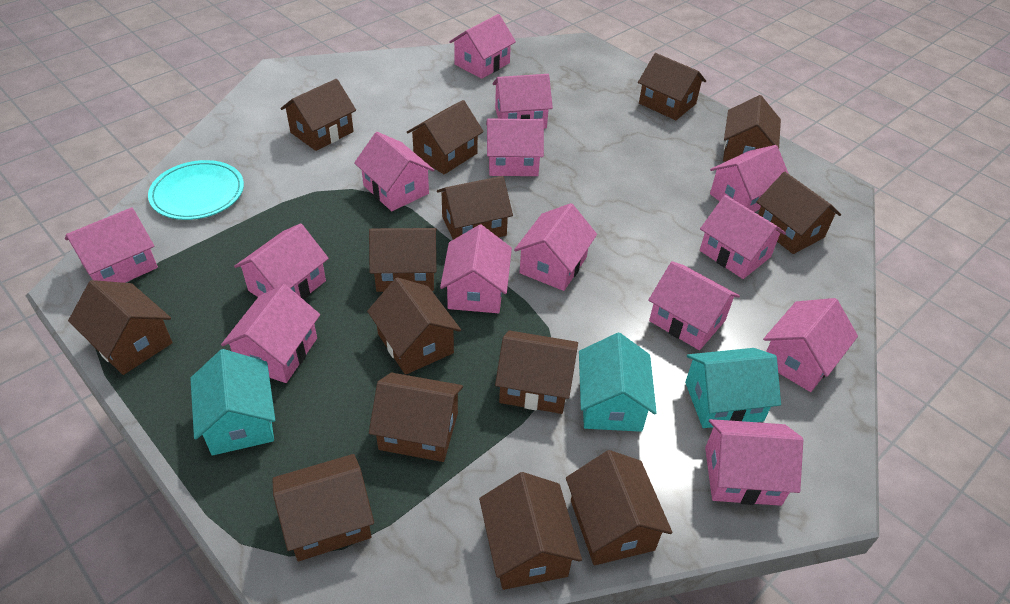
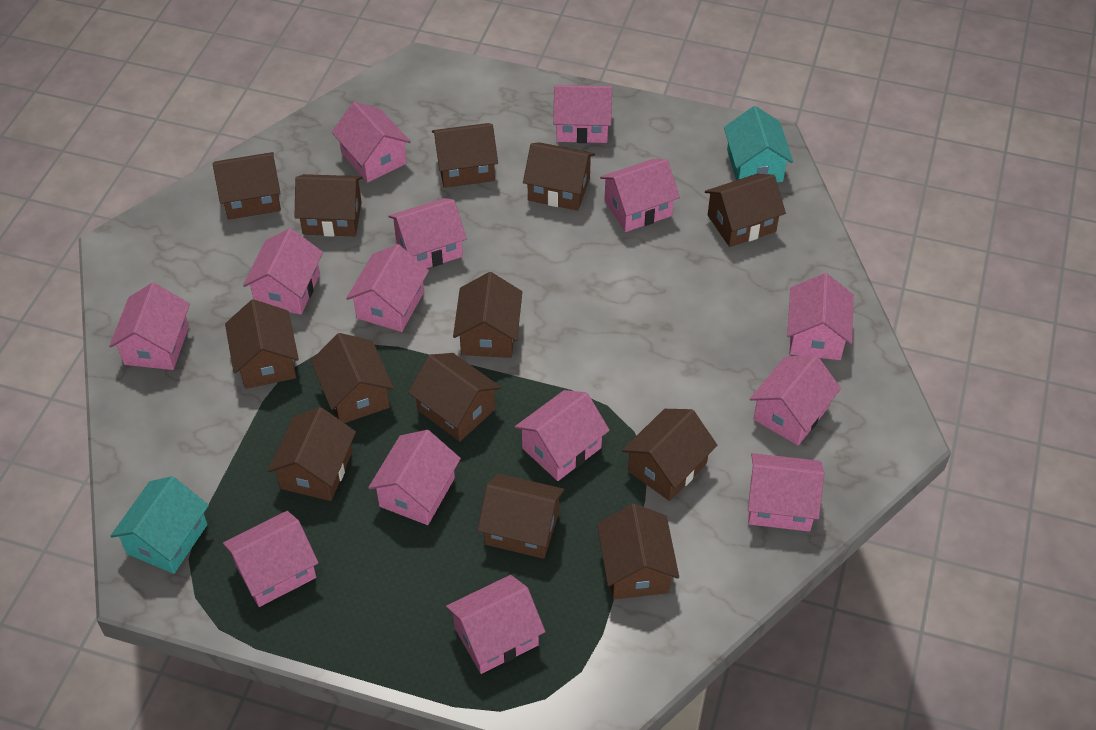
brown house: 14 -> 13
turquoise house: 3 -> 2
turquoise plate: 1 -> 0

